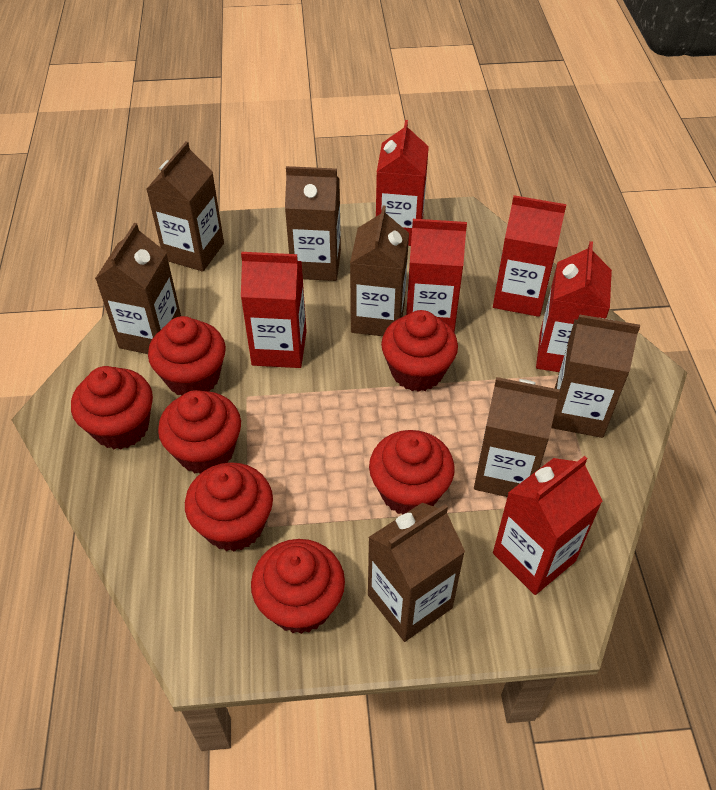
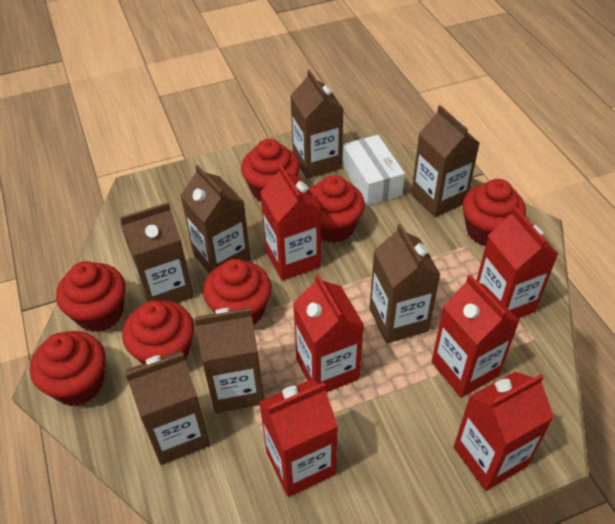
white box: 0 -> 1

